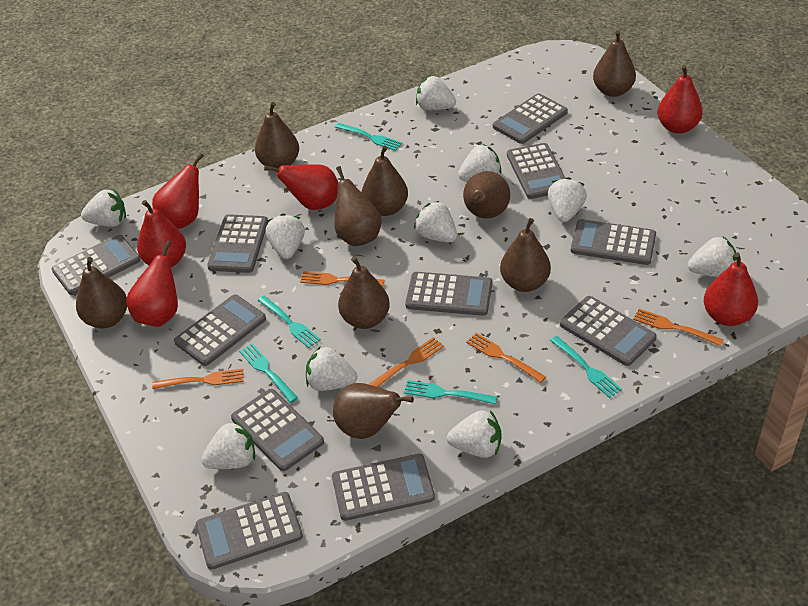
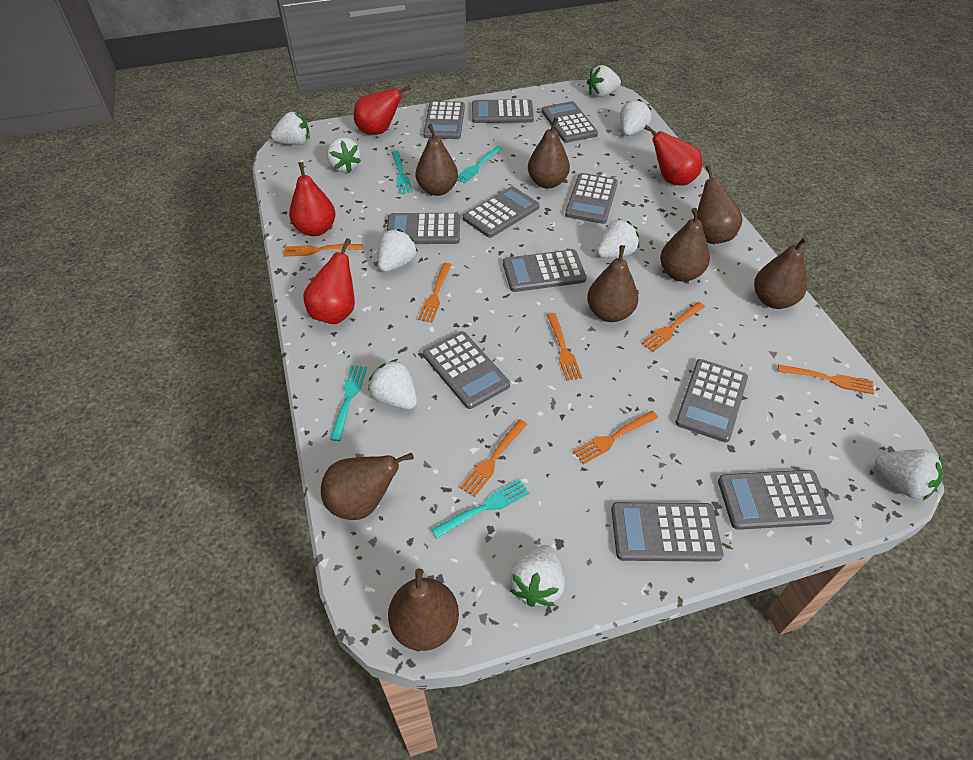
brown pear: 9 -> 8
orange fork: 5 -> 7
red pear: 6 -> 4
turquoise fork: 5 -> 4
white strawberry: 10 -> 9

